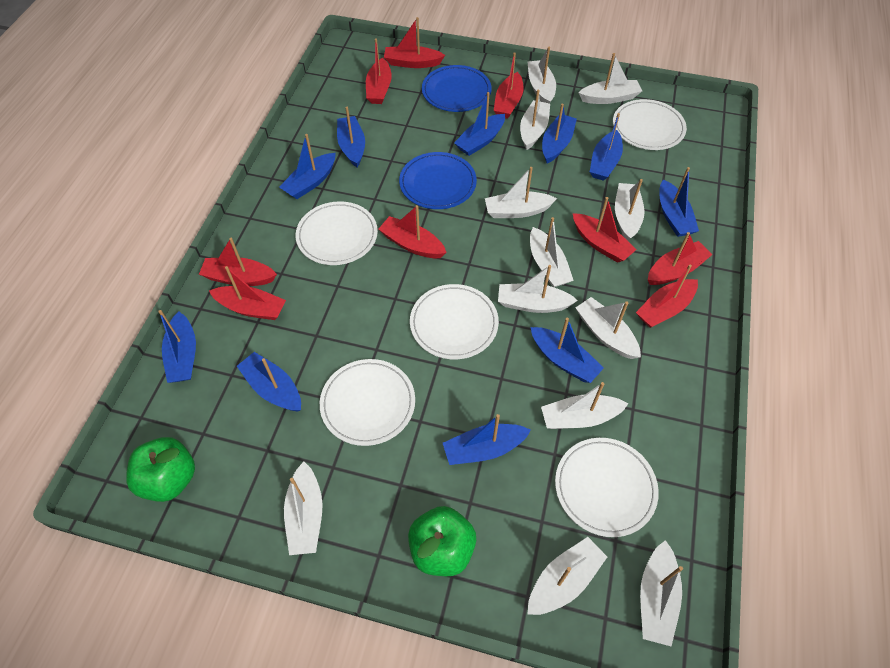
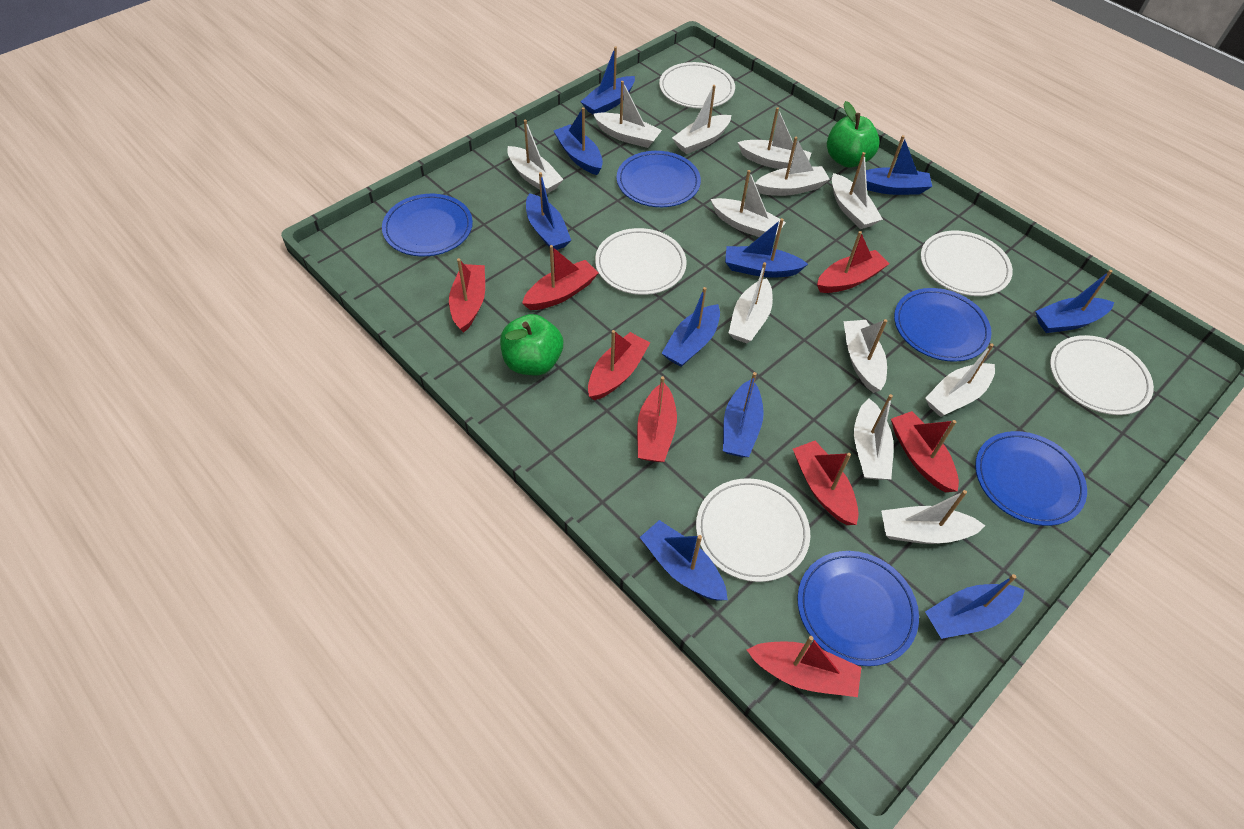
blue plate: 2 -> 5
red boat: 9 -> 8

